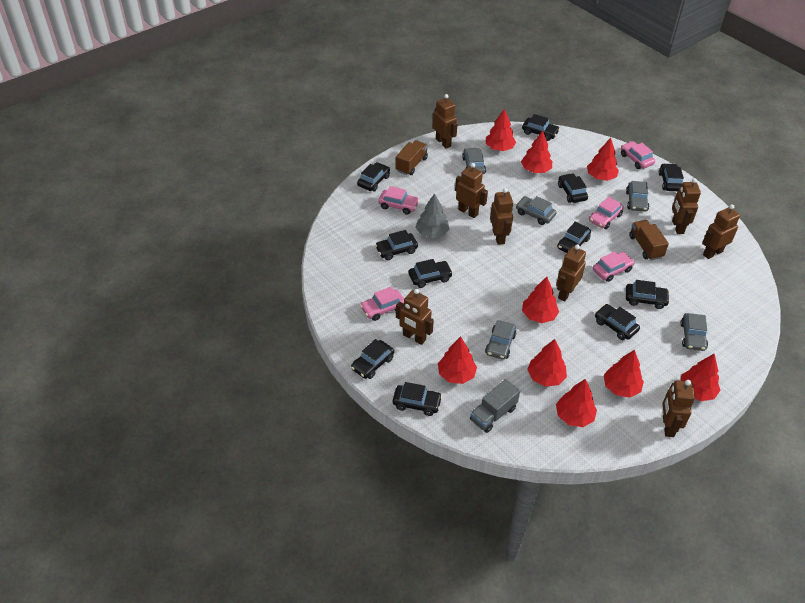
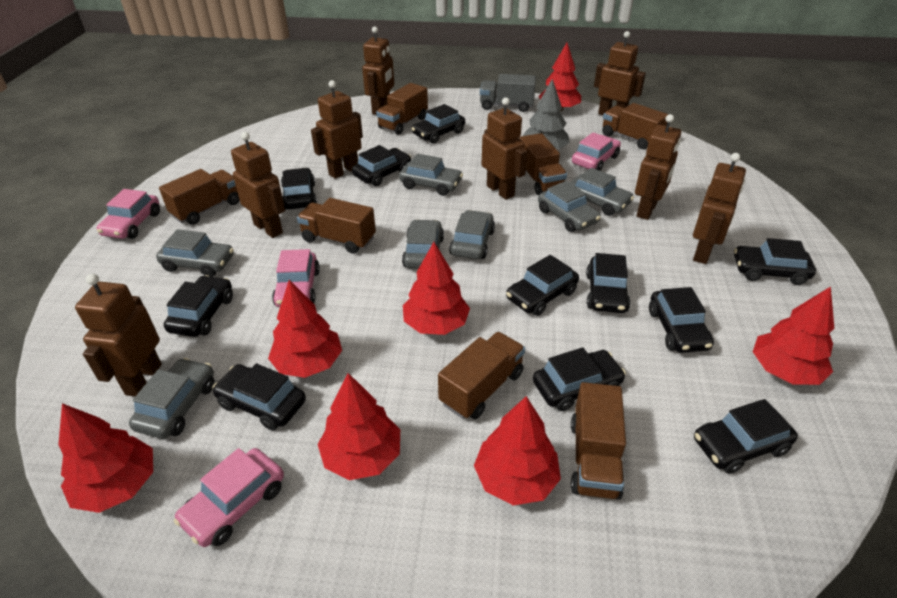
brown truck: 2 -> 7
grey car: 5 -> 7
pink car: 5 -> 4
red tree: 9 -> 7

